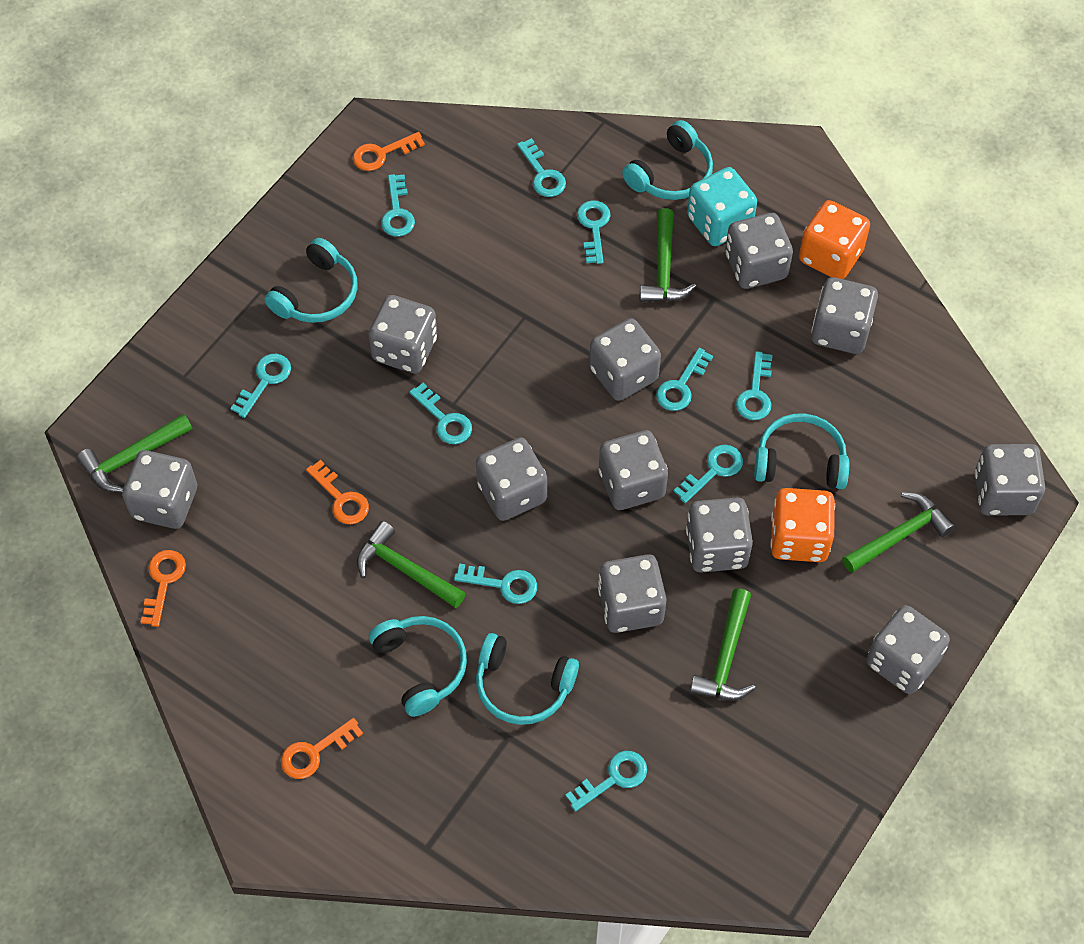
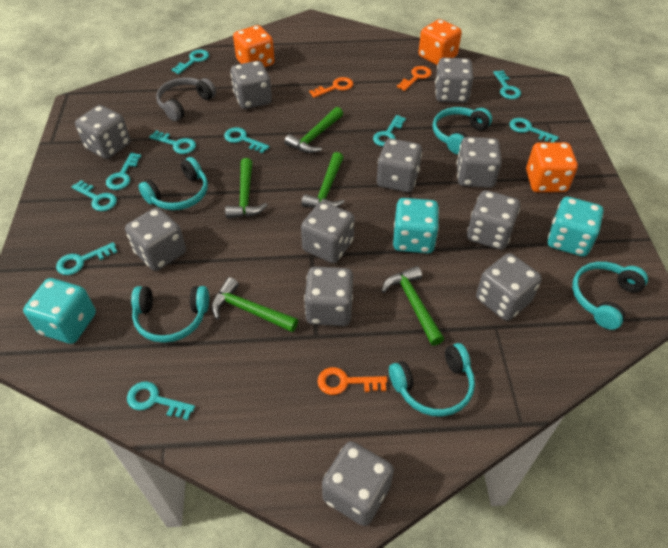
grey headphones: 0 -> 1
orange dice: 2 -> 3
orange key: 4 -> 3
turquoise dice: 1 -> 3

